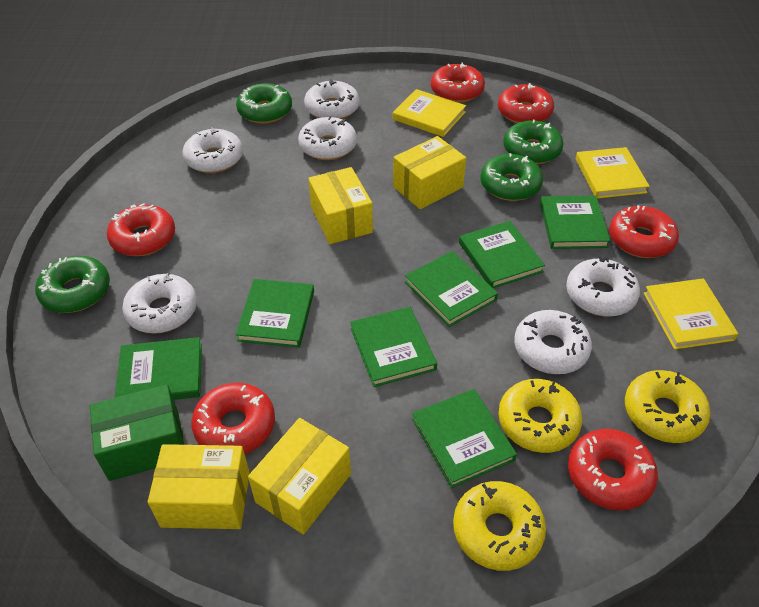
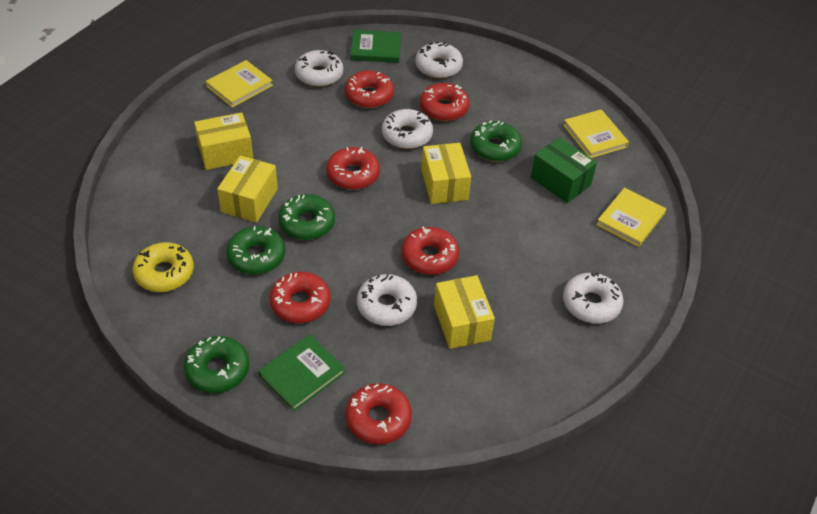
green book: 7 -> 2
white donut: 6 -> 5
yellow donut: 3 -> 1

